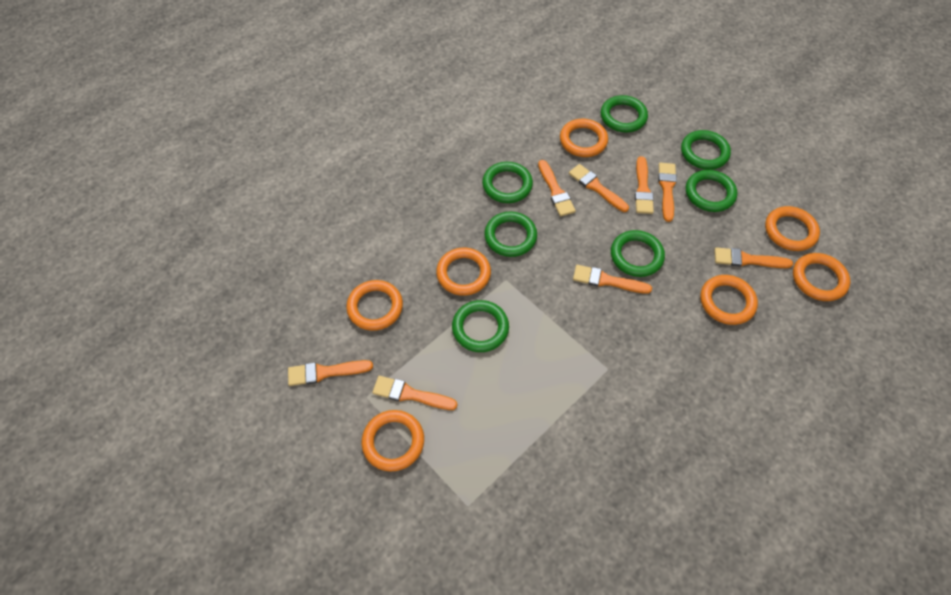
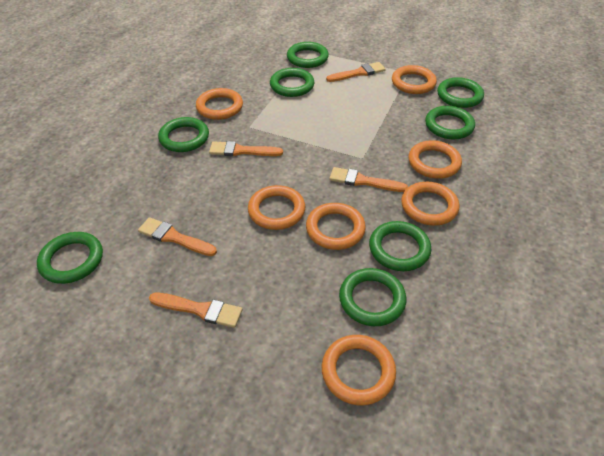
green ring: 7 -> 8
orange brush: 8 -> 5

